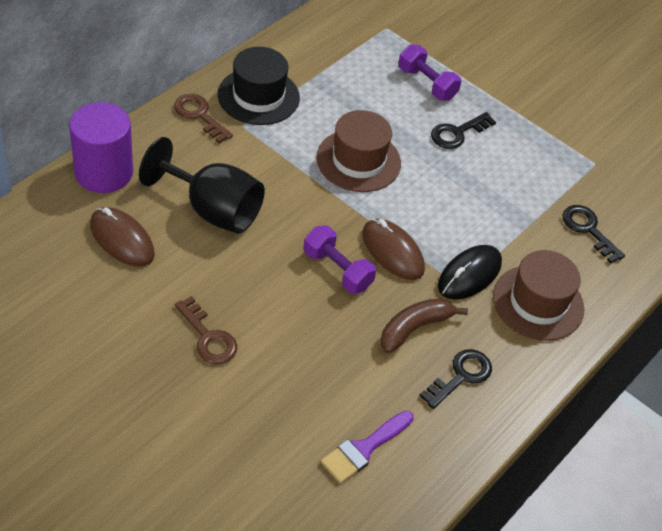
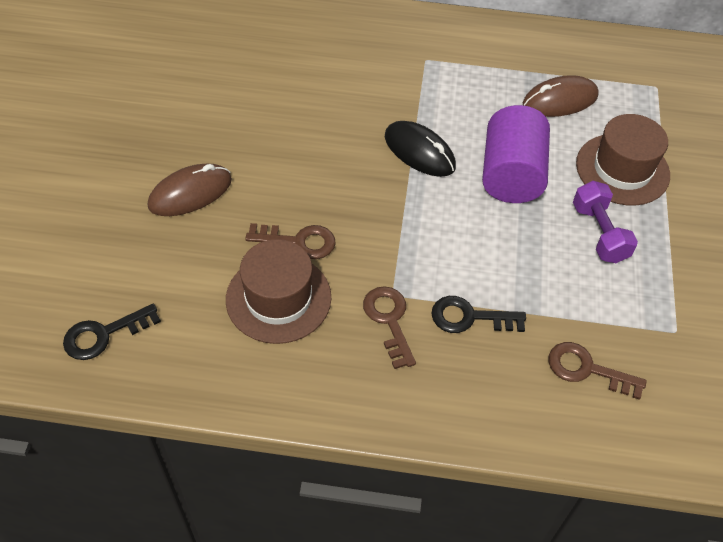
black goblet: 1 -> 0
black hat: 1 -> 0
black key: 3 -> 2
brown banana: 1 -> 0
brown key: 2 -> 3
purple brush: 1 -> 0
purple dumbbell: 2 -> 1

